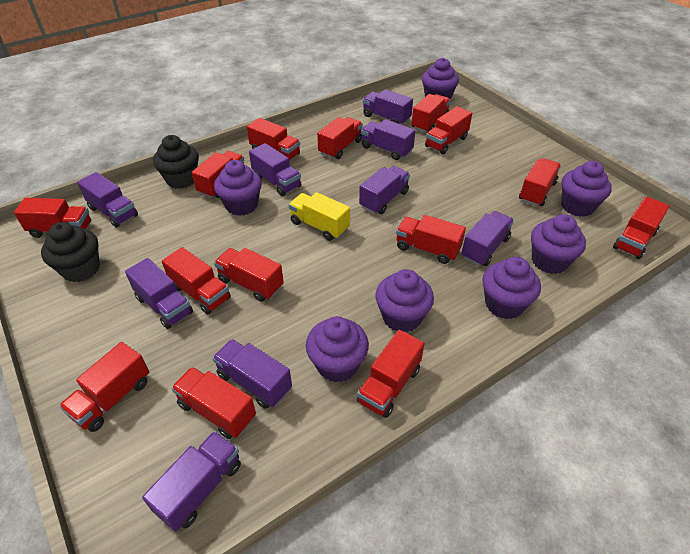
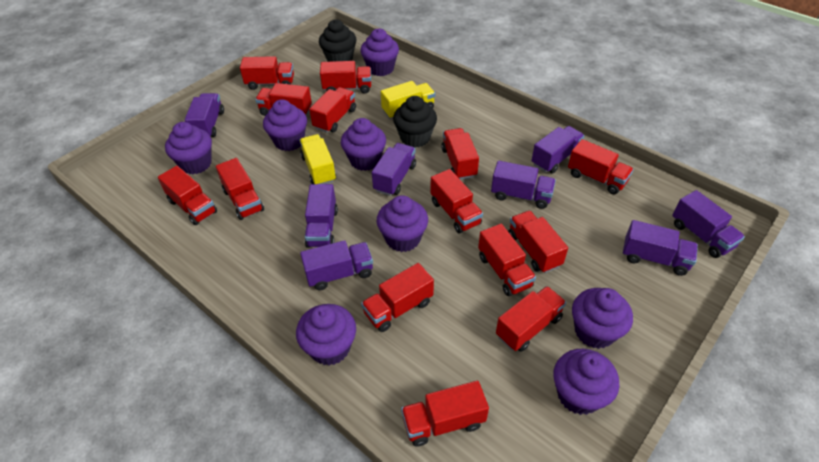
purple cupcake: 7 -> 8
purple truck: 9 -> 8
yellow truck: 1 -> 2

